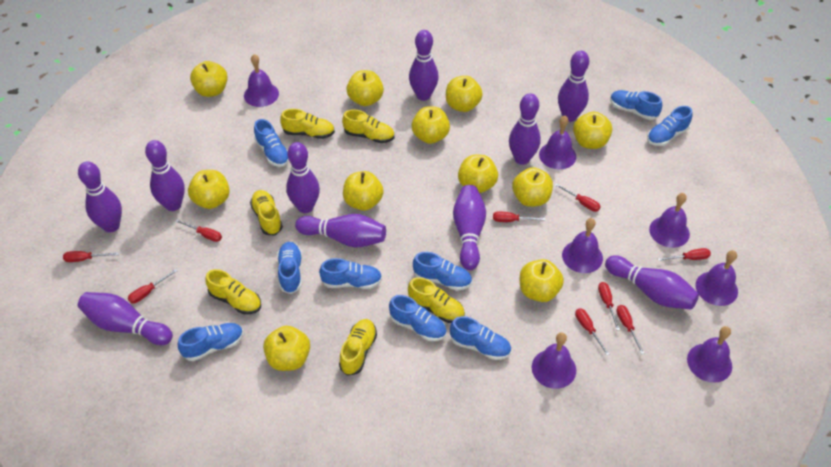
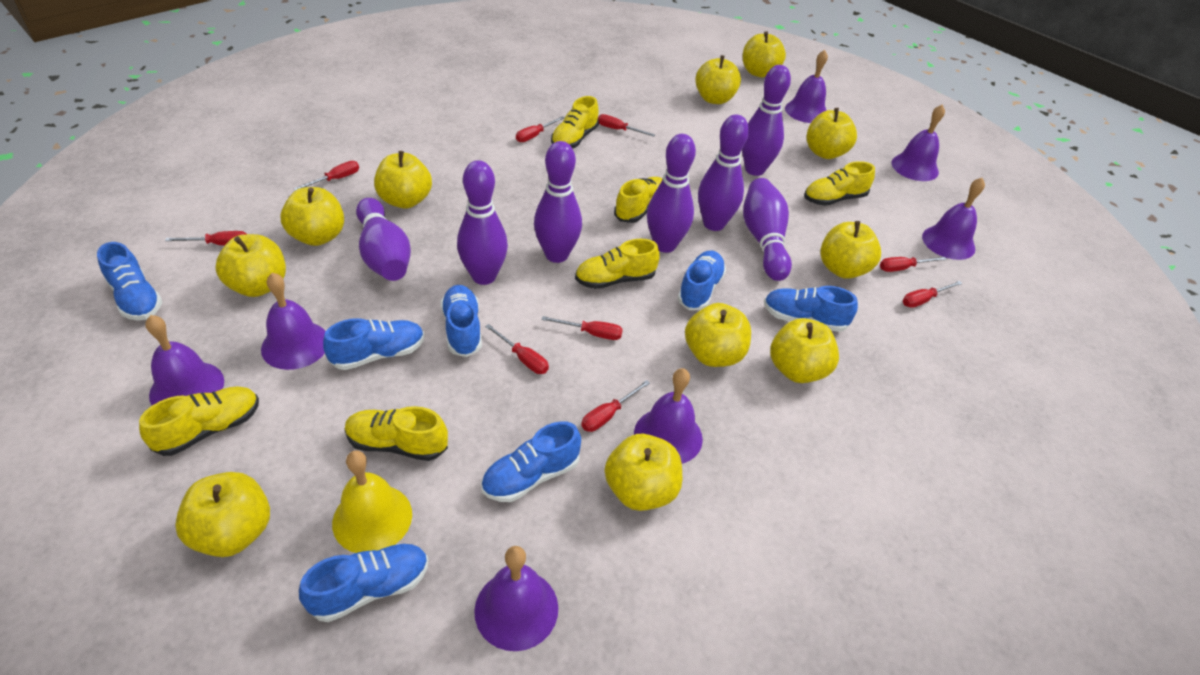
blue shoe: 9 -> 7
purple bowling pin: 10 -> 7
yellow bell: 0 -> 1

